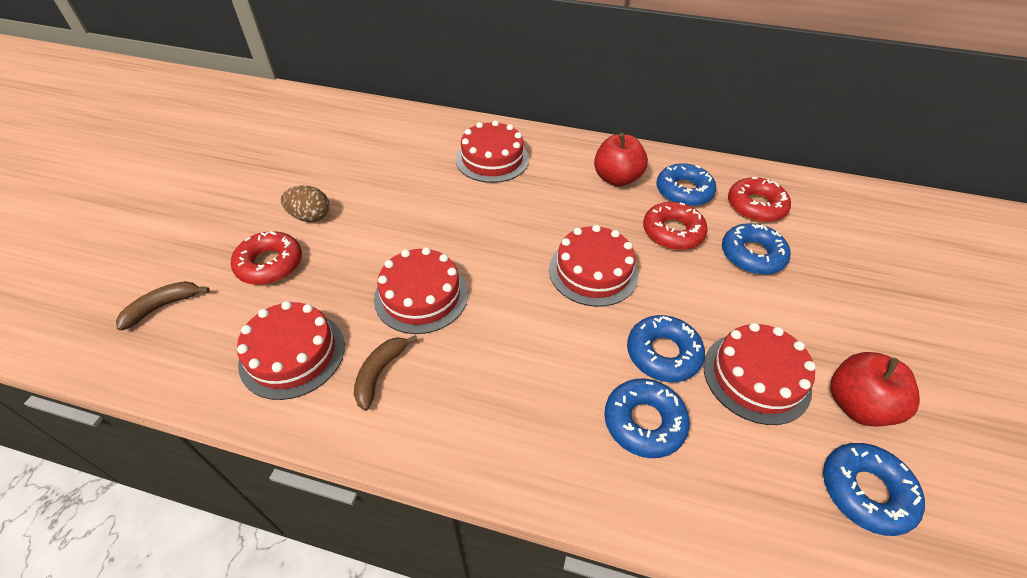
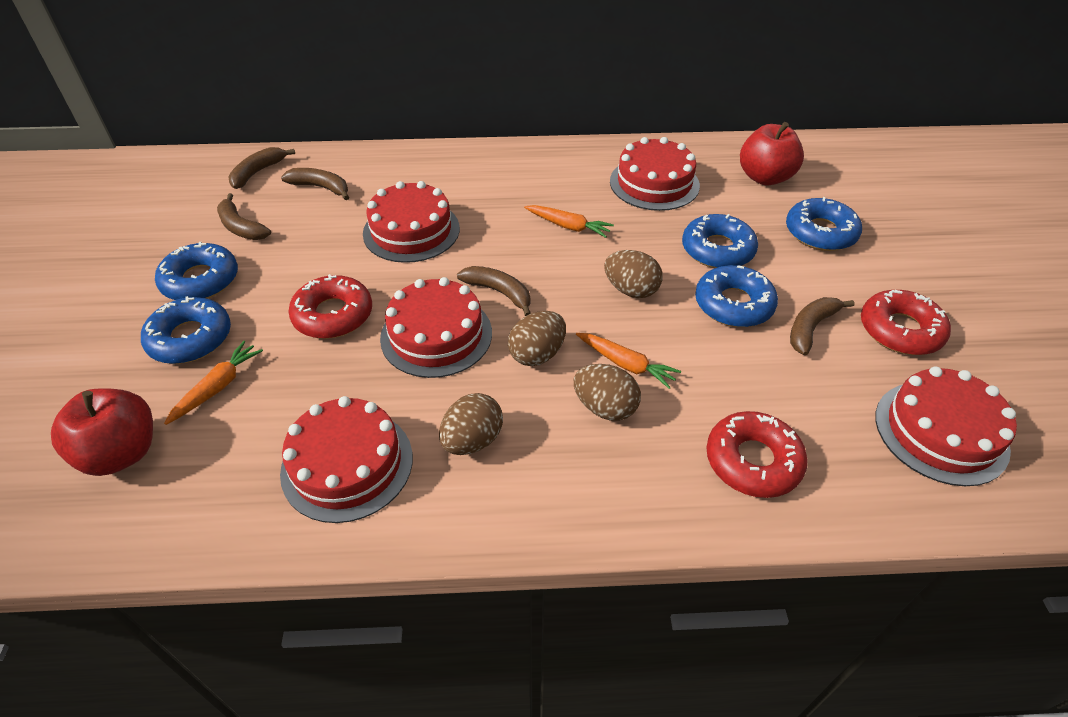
brown banana: 2 -> 5
brown egg: 1 -> 4
orange carrot: 0 -> 3

